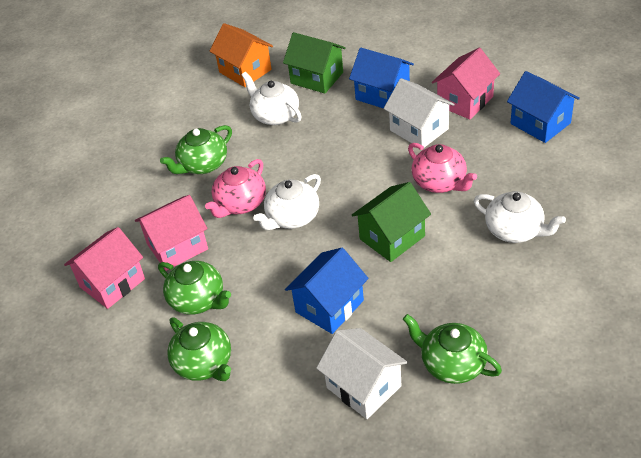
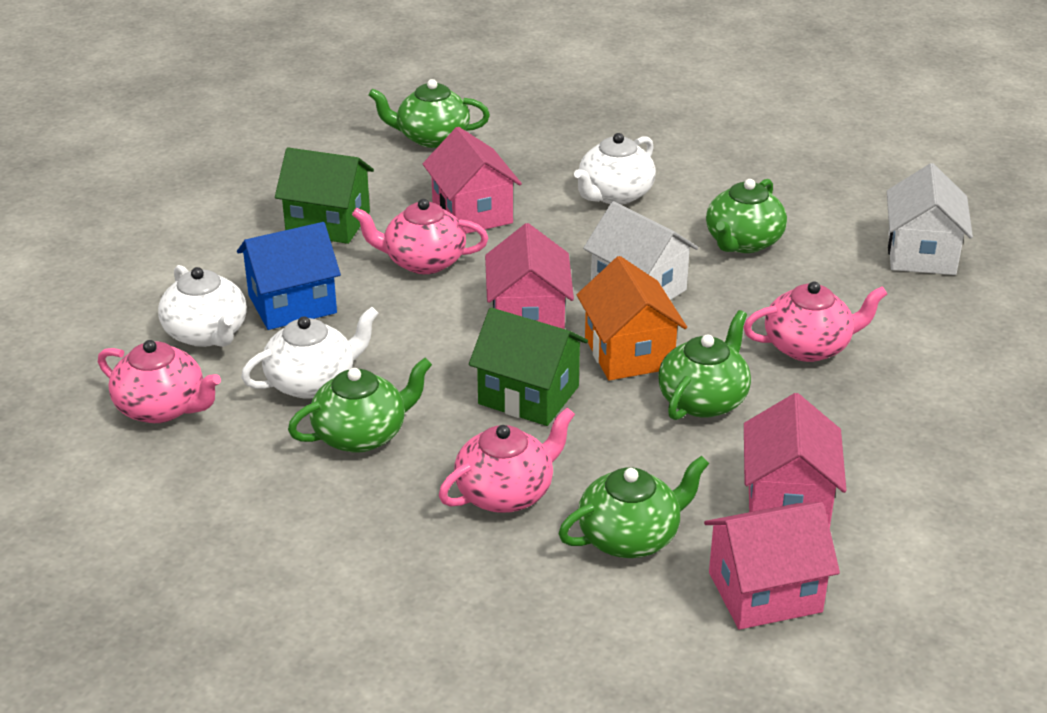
blue house: 3 -> 1
green teapot: 4 -> 5
pink house: 3 -> 4
pink teapot: 2 -> 4

